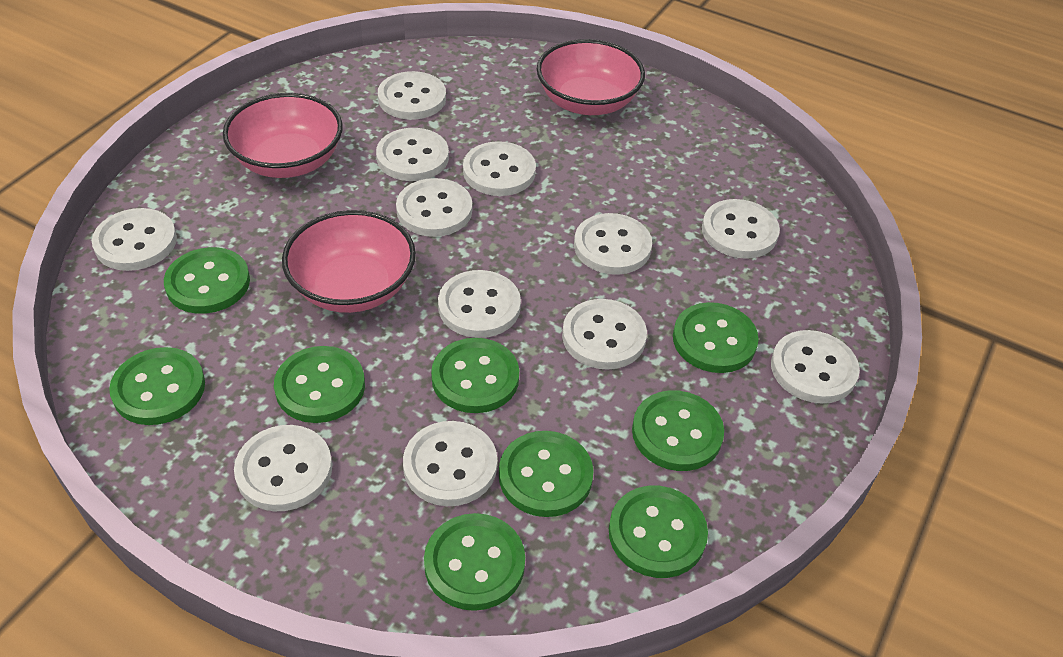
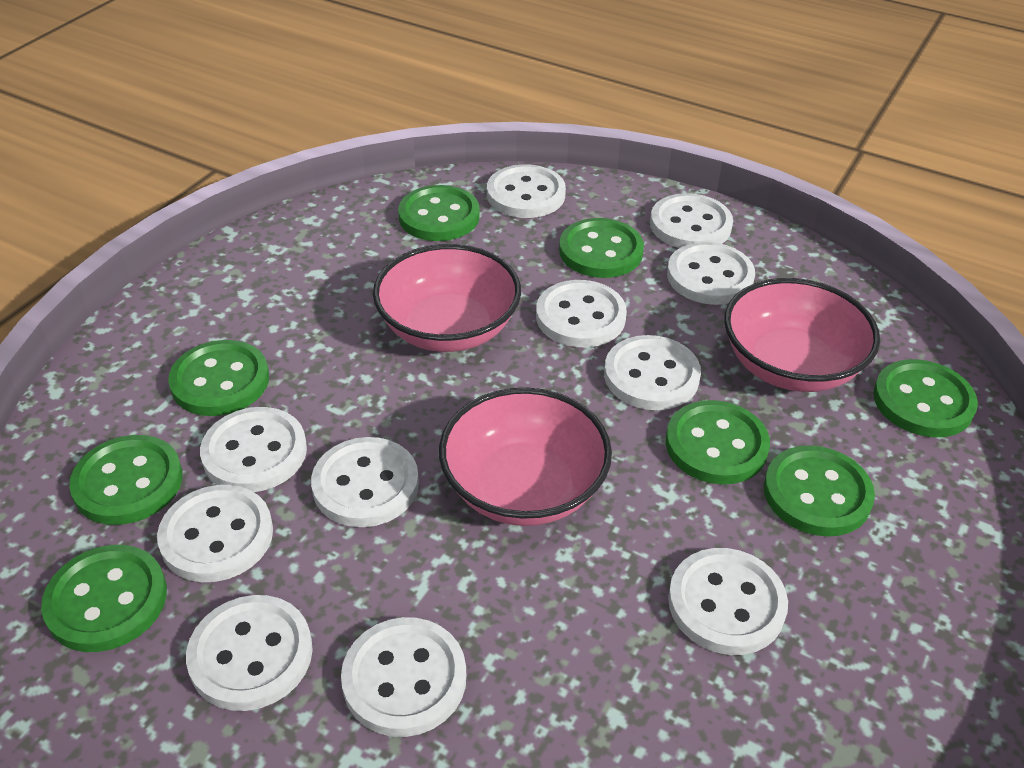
green button: 9 -> 8
white button: 12 -> 11

